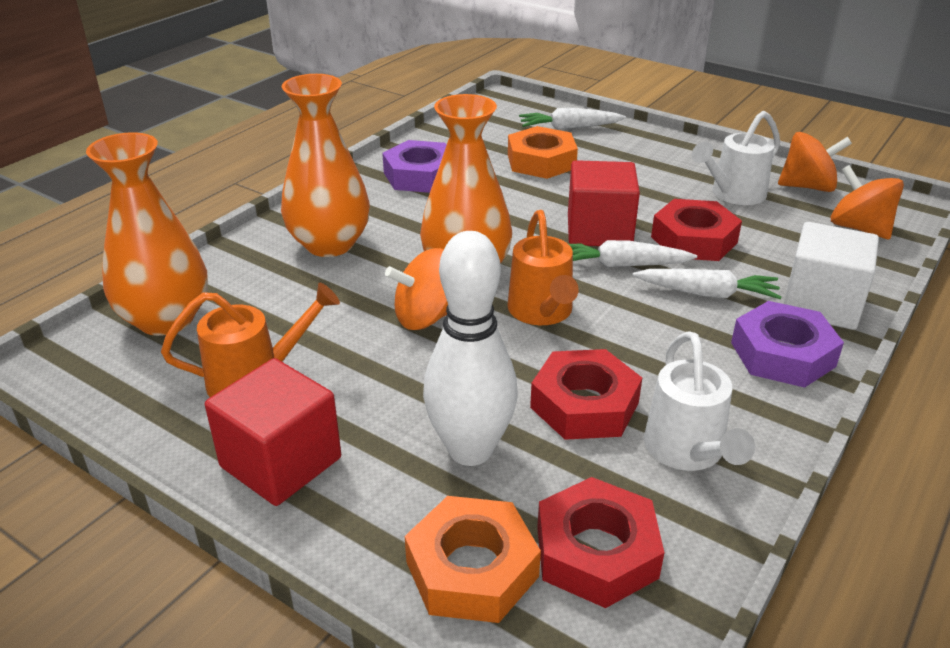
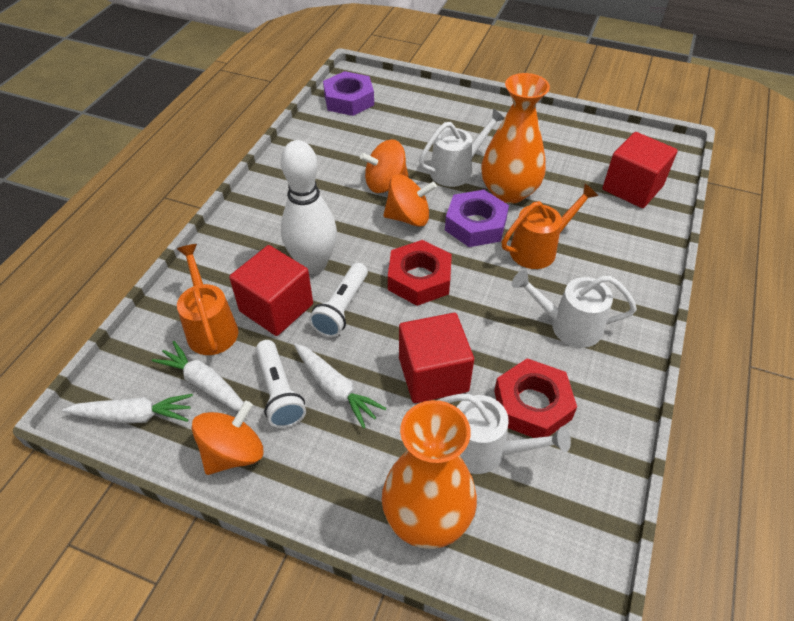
orange nut: 2 -> 0
orange vase: 3 -> 2
red cube: 2 -> 3
red nut: 3 -> 2
white cube: 1 -> 0
white flashlight: 0 -> 2
white watering can: 2 -> 3

